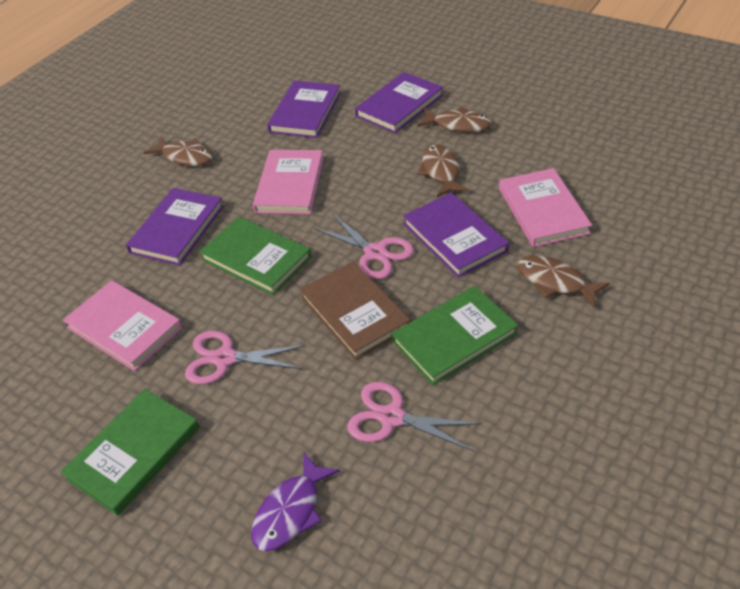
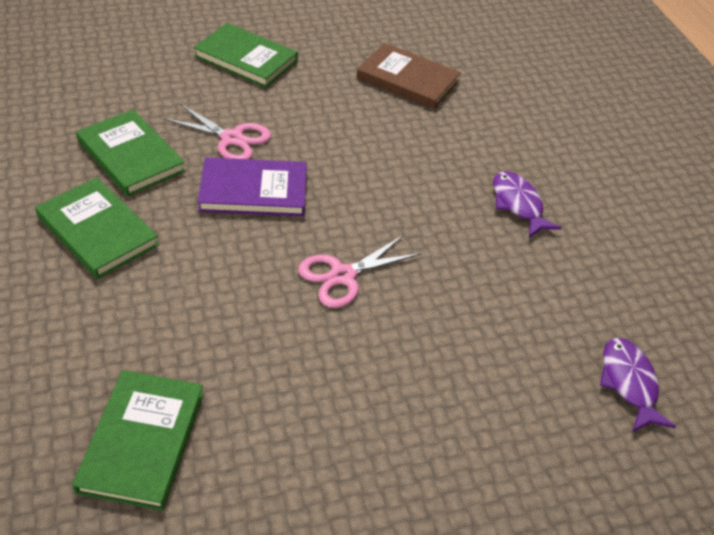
brown fish: 4 -> 0
green book: 3 -> 4
pink book: 3 -> 0
pink scissors: 3 -> 2
purple book: 4 -> 1
purple fish: 1 -> 2

